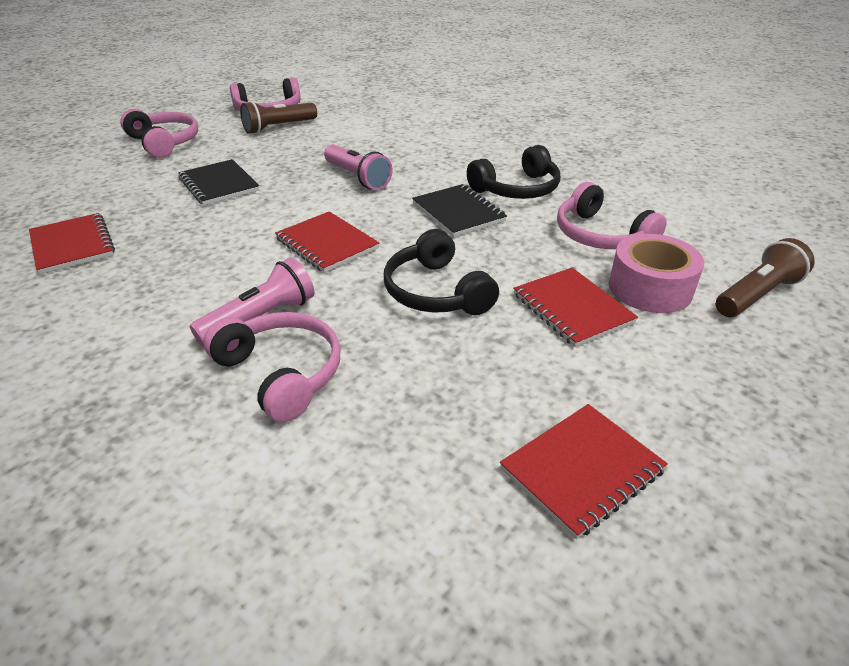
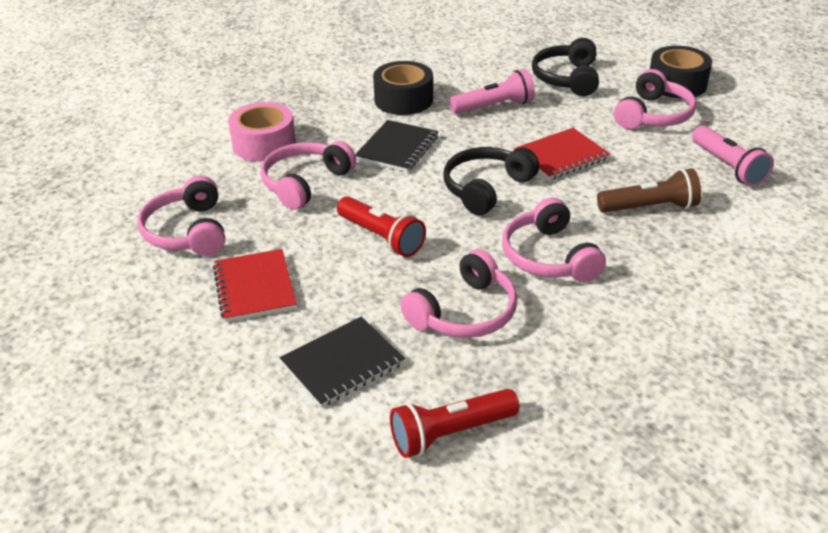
black tape: 0 -> 2
brown flashlight: 2 -> 1
pink headphones: 4 -> 5
red flashlight: 0 -> 2
red notebook: 4 -> 2

